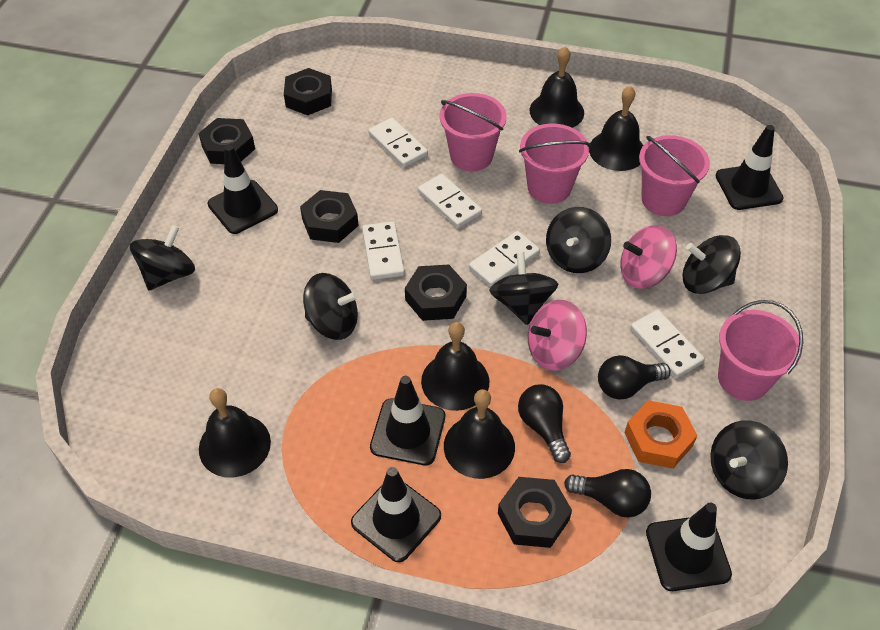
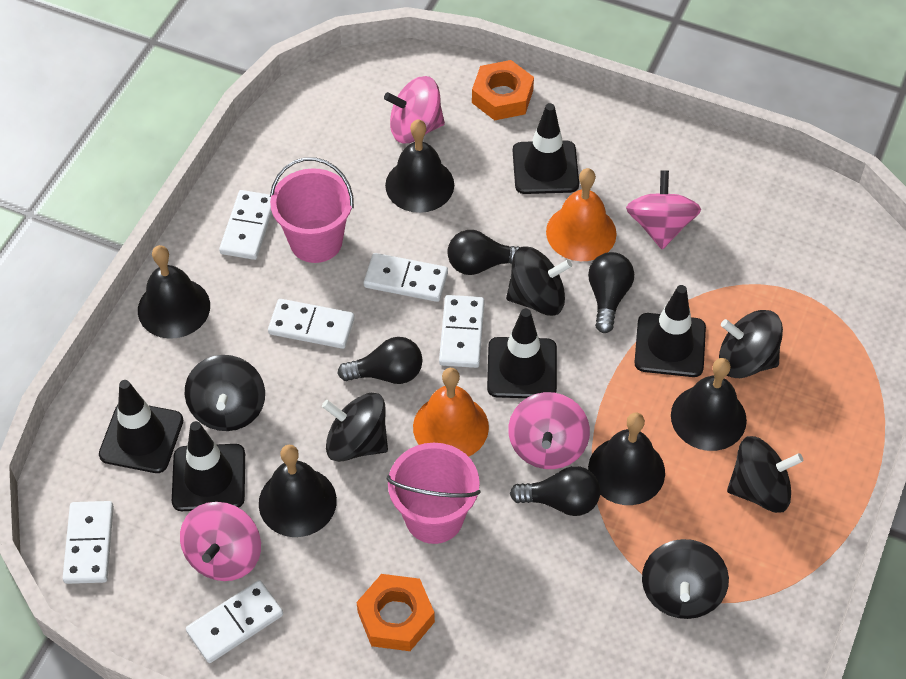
black light bulb: 3 -> 4
black nut: 5 -> 0
orange bell: 0 -> 2
orange nut: 1 -> 2
pink bucket: 4 -> 2
pink spinning top: 2 -> 4
white domino: 5 -> 6

